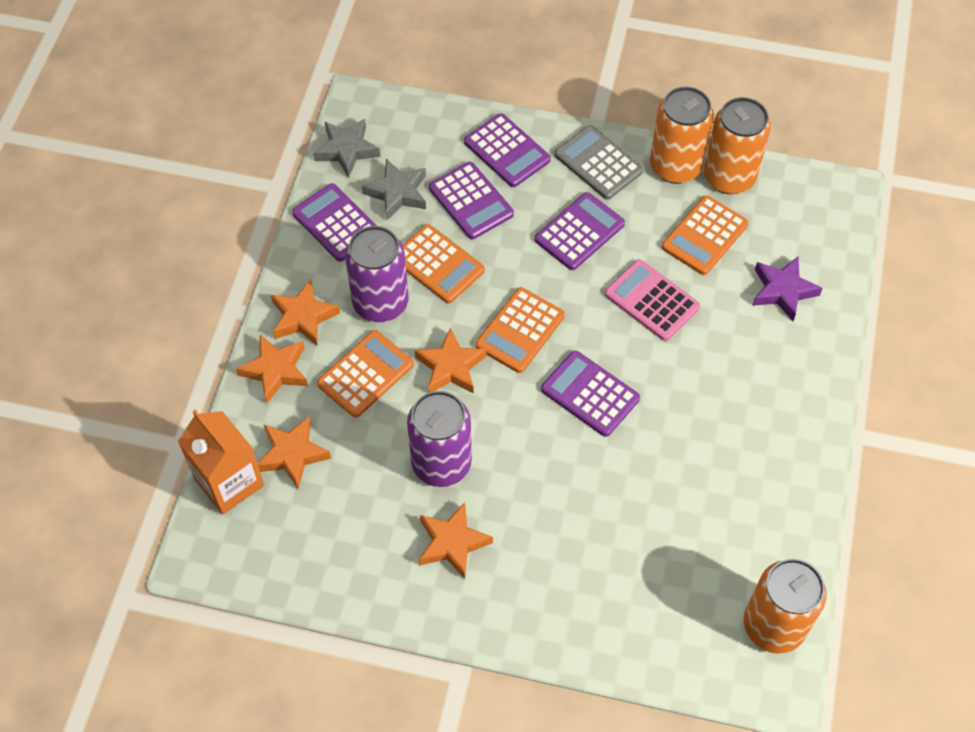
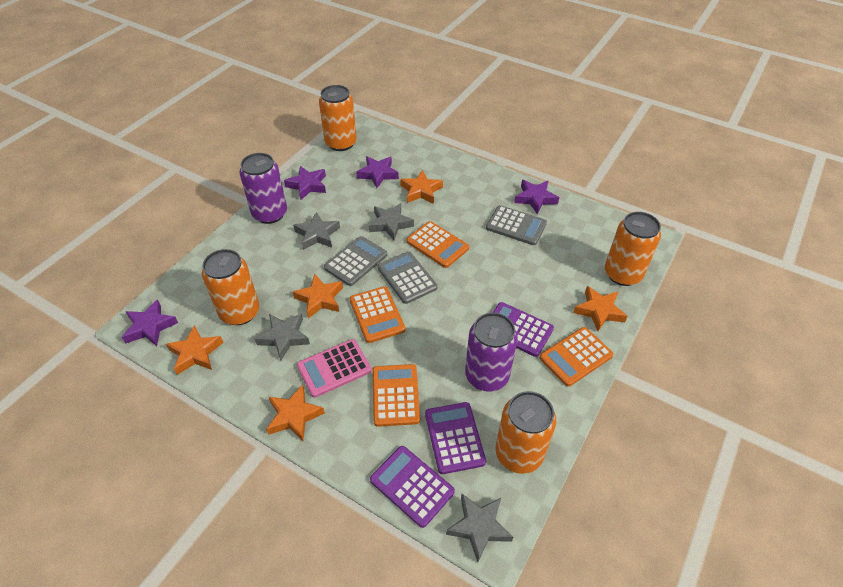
grey calculator: 1 -> 3
grey star: 2 -> 4
orange can: 3 -> 4
orange carton: 1 -> 0
purple calculator: 5 -> 3
purple star: 1 -> 4

